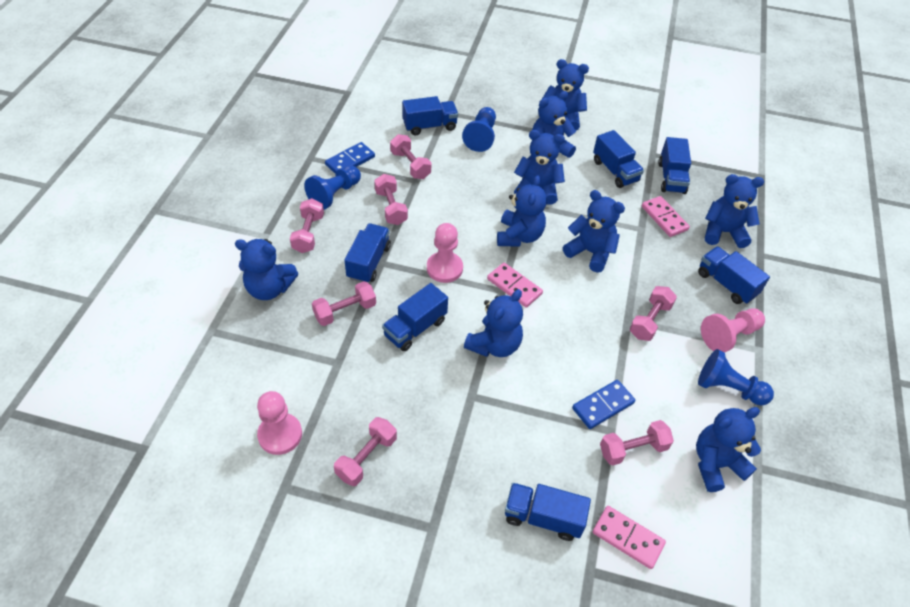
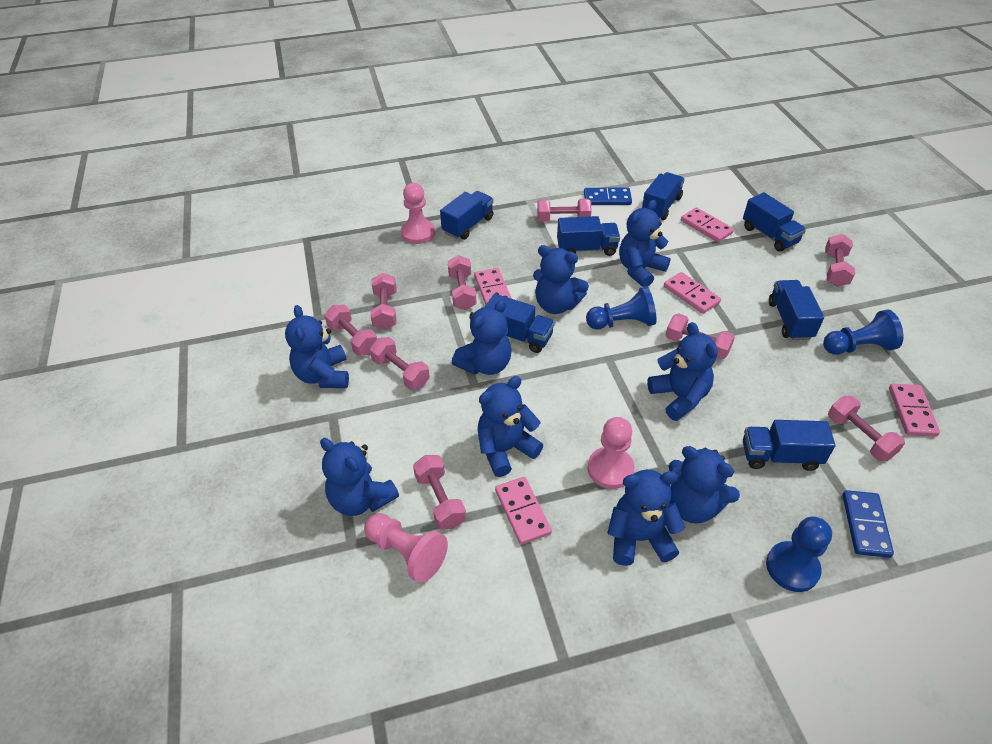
pink domino: 3 -> 5
pink dumbbell: 7 -> 9

